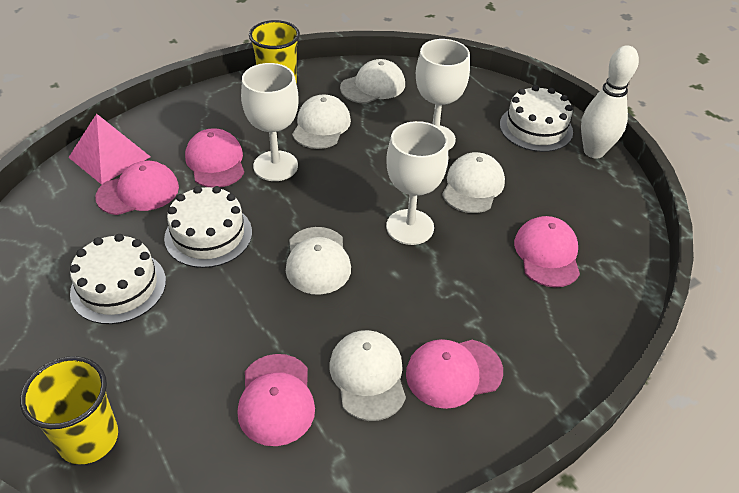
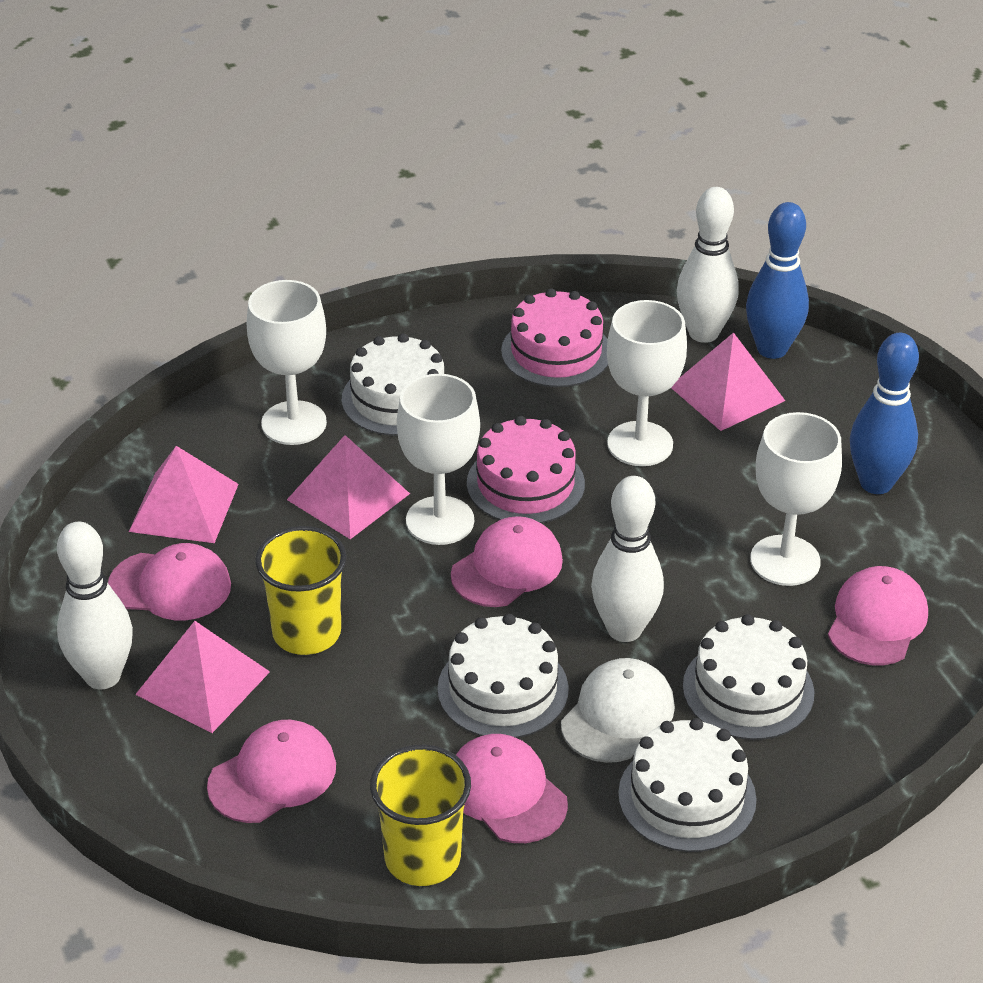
blue bowling pin: 0 -> 2
pink cake: 0 -> 2
pink pyramid: 1 -> 4
white bowling pin: 1 -> 3
white cake: 3 -> 4
white cap: 5 -> 1
white goblet: 3 -> 4

